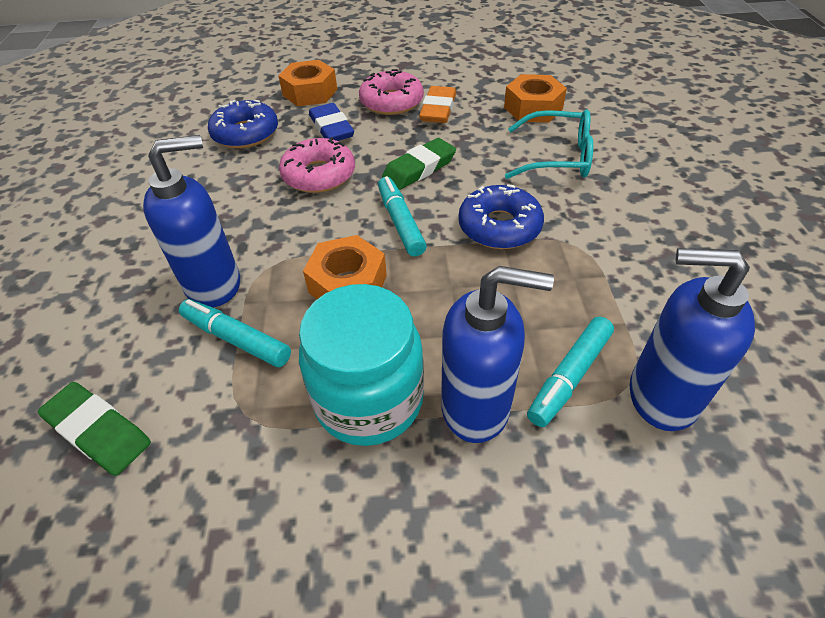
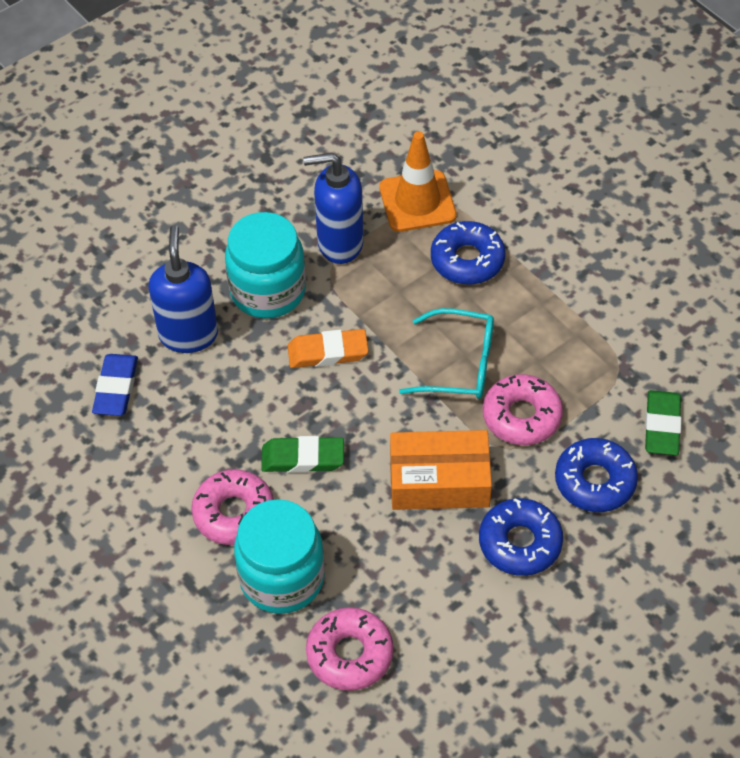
blue donut: 2 -> 3
blue soap dispenser: 3 -> 2
orange box: 0 -> 1
orange nut: 3 -> 0
orange traffic cone: 0 -> 1
pink donut: 2 -> 3
turquoise jar: 1 -> 2
turquoise marker: 3 -> 0

